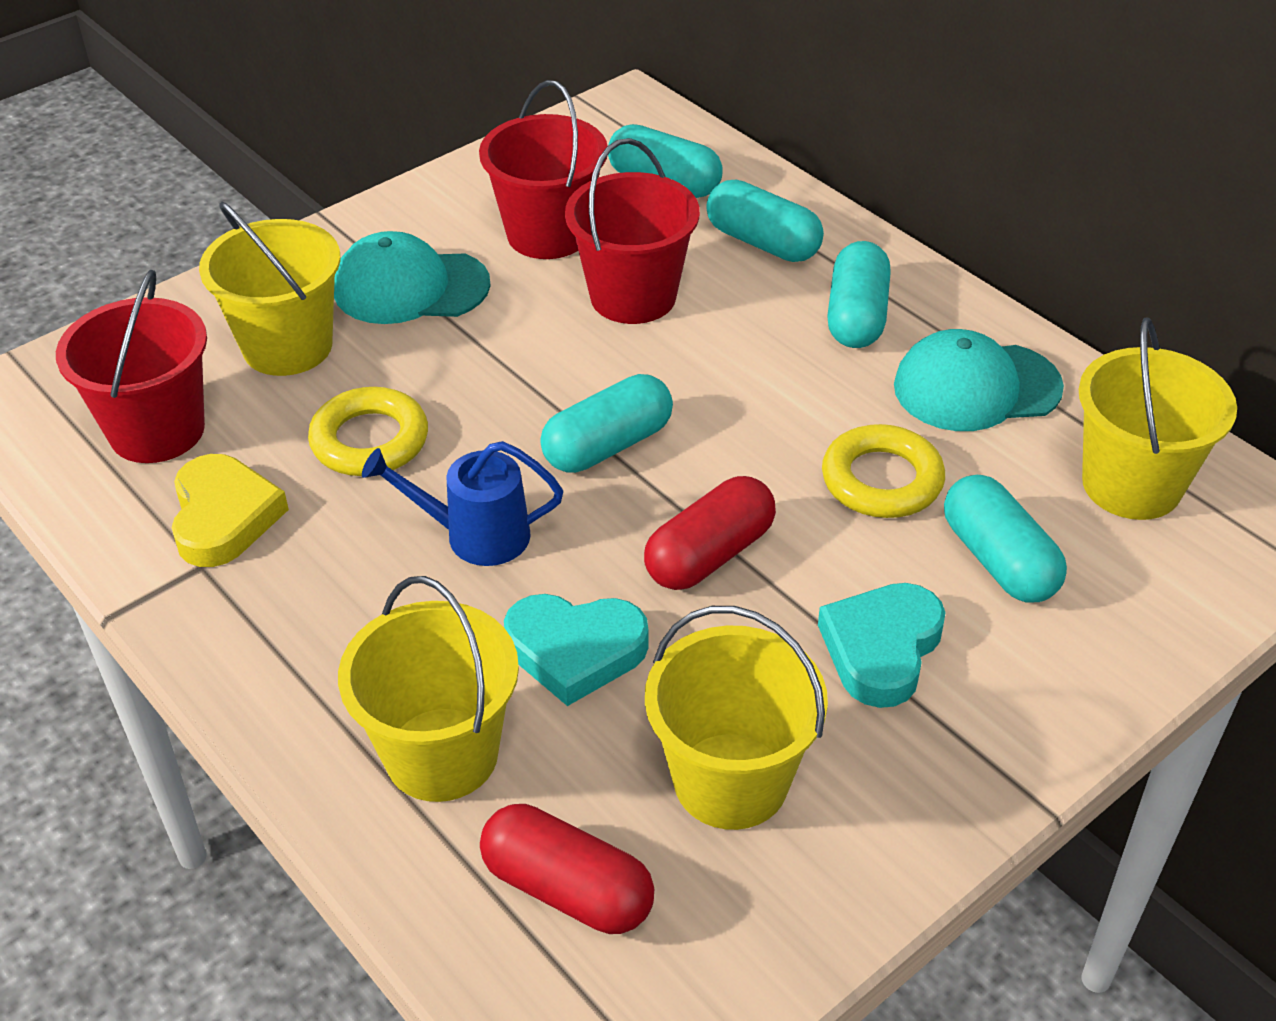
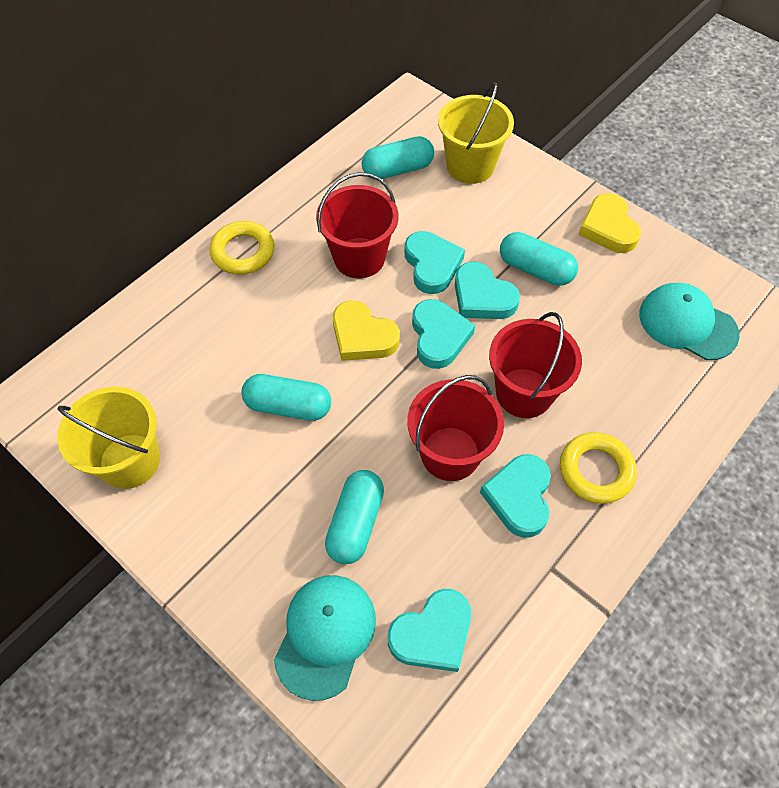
blue watering can: 1 -> 0
red capsule: 2 -> 0
turquoise capsule: 5 -> 4
turquoise heart: 2 -> 5
yellow bucket: 4 -> 2
yellow heart: 1 -> 2

